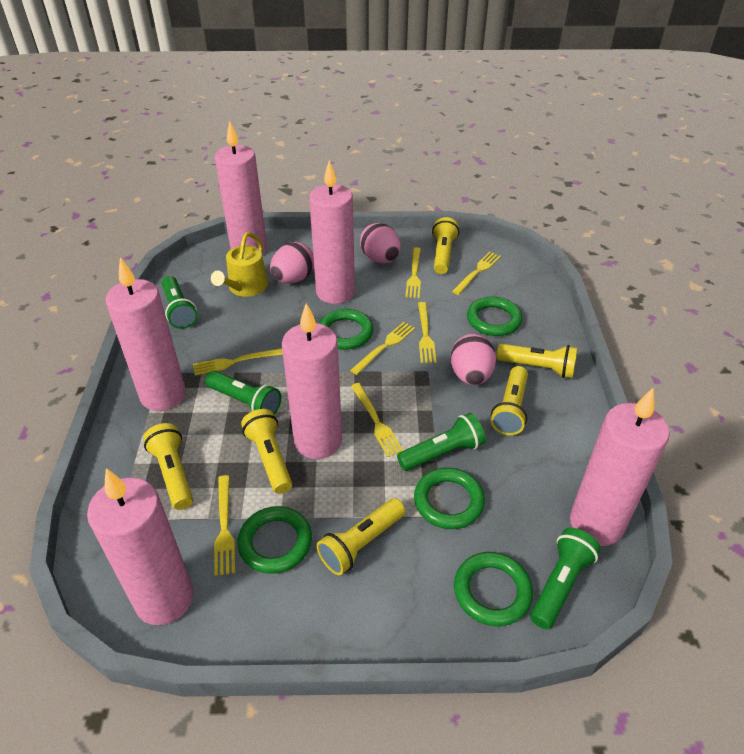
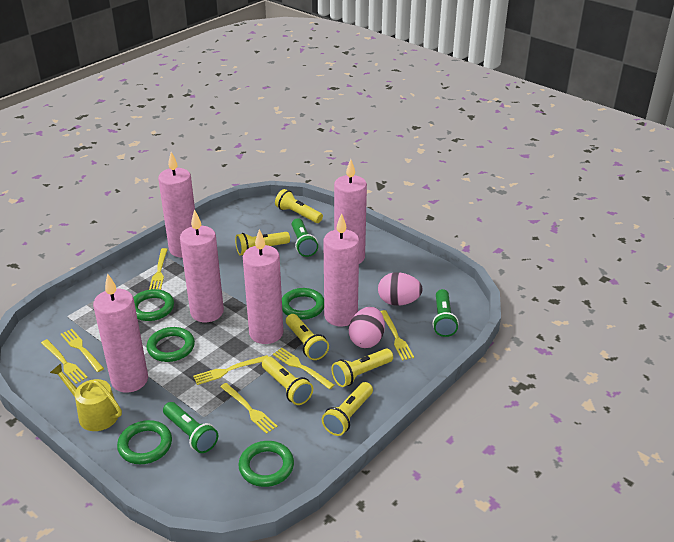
green flashlight: 4 -> 3
pink egg: 3 -> 2

